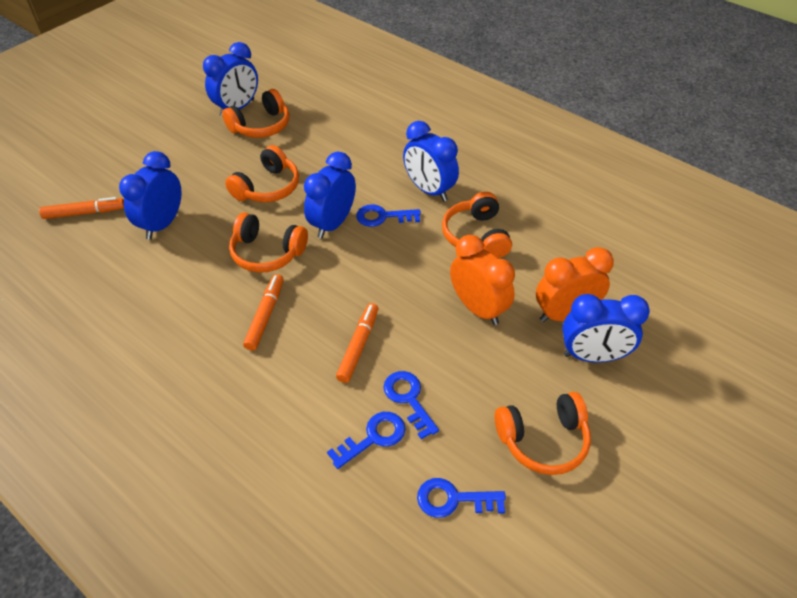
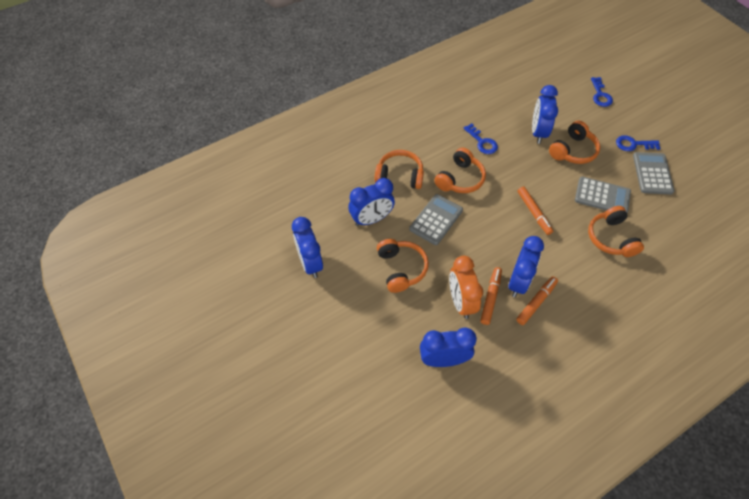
blue key: 4 -> 3
grey calculator: 0 -> 3
orange clock: 2 -> 1

